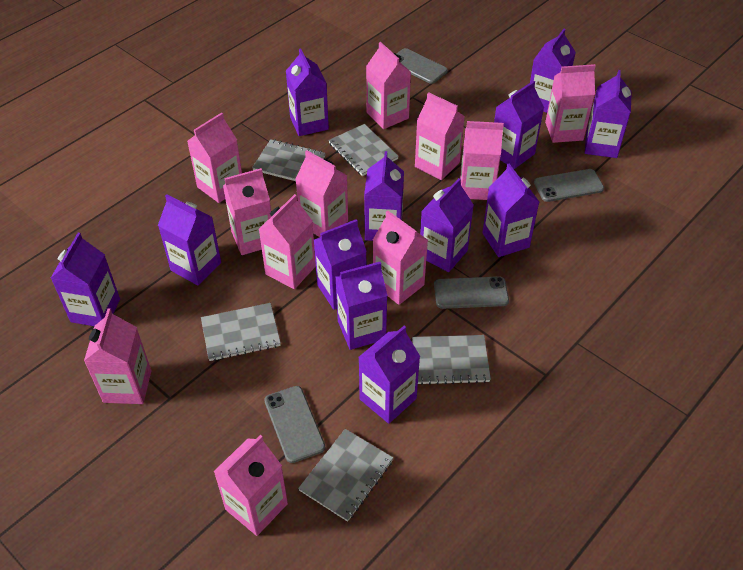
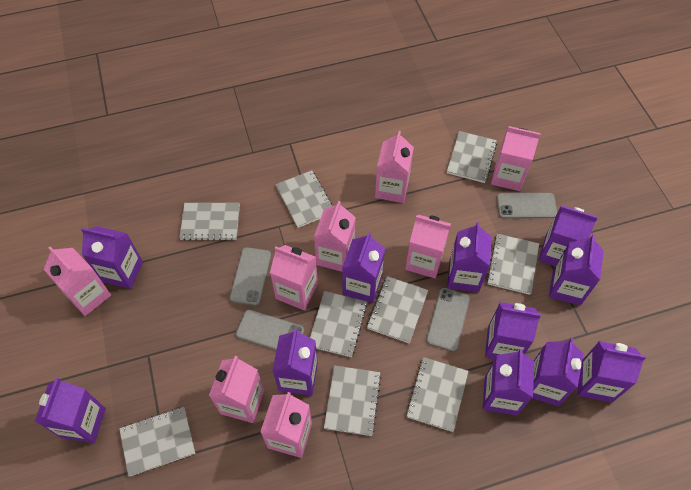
grey notebook: 5 -> 9
pink carton: 11 -> 8
purple carton: 12 -> 11

